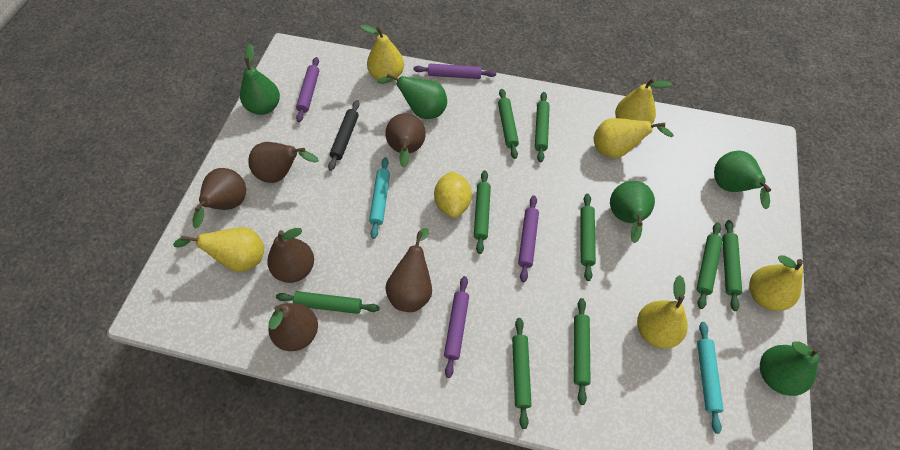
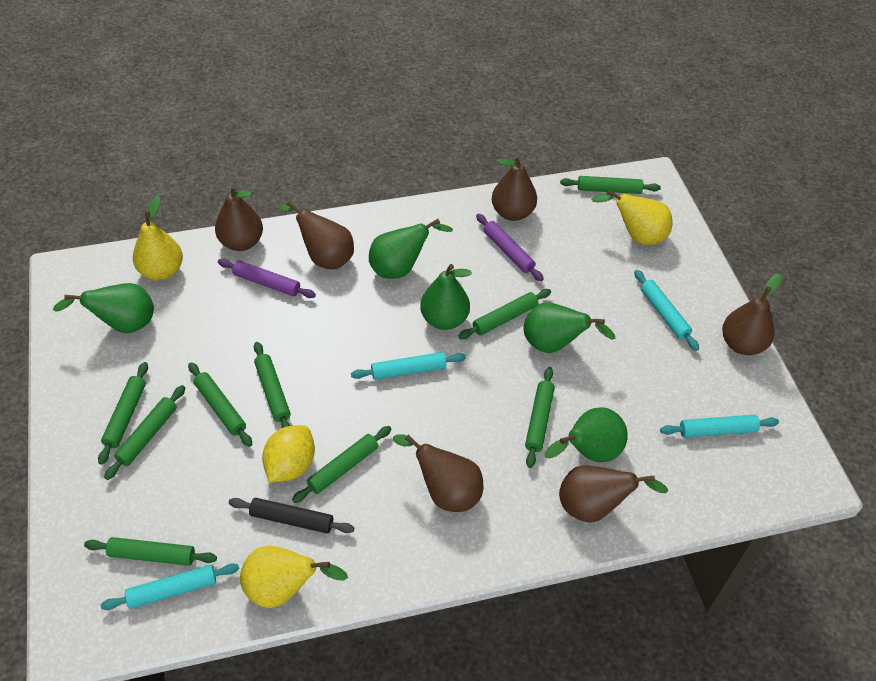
purple rolling pin: 4 -> 2
turquoise rolling pin: 2 -> 4
yellow pear: 6 -> 3

